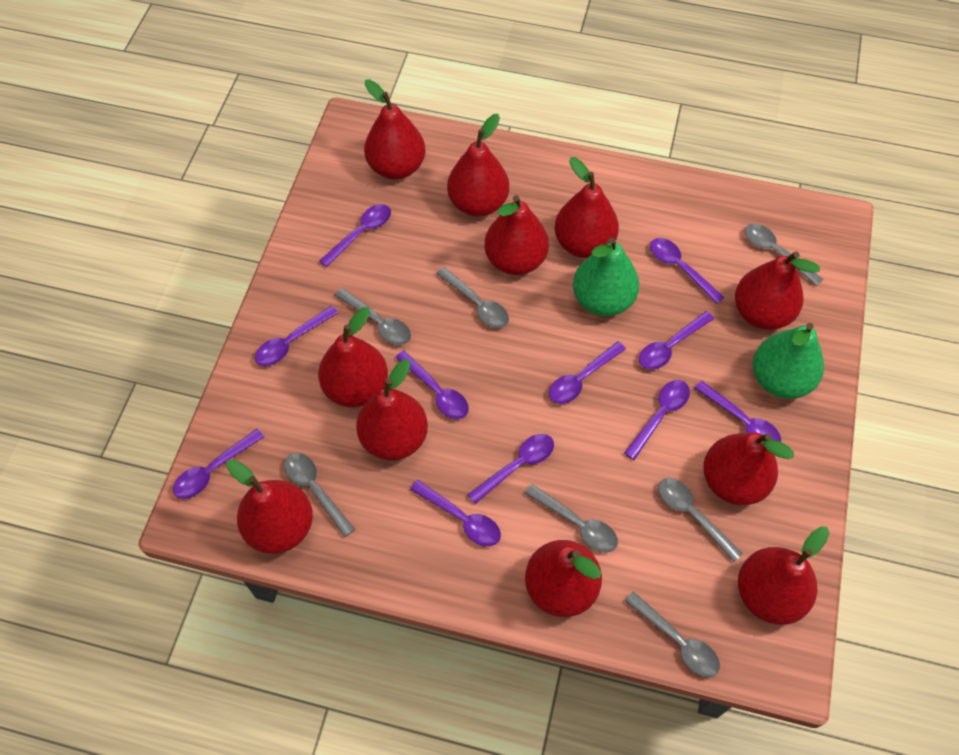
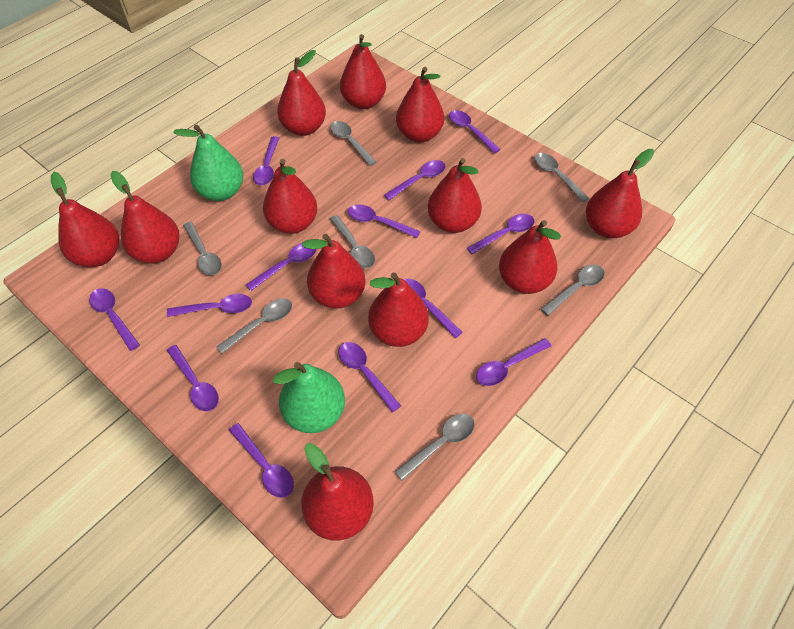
purple spoon: 11 -> 13
red pear: 11 -> 12

